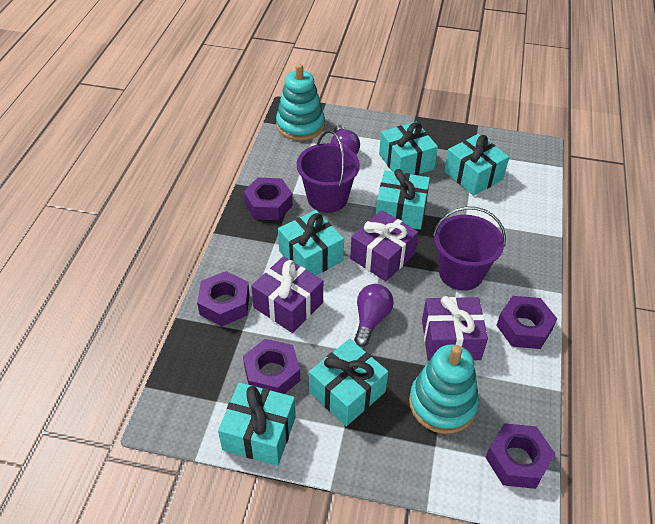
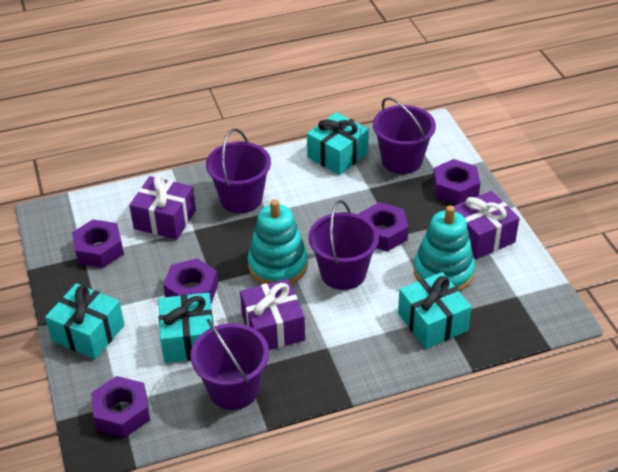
purple bucket: 2 -> 4
purple light bulb: 2 -> 0
turquoise gift: 6 -> 4

